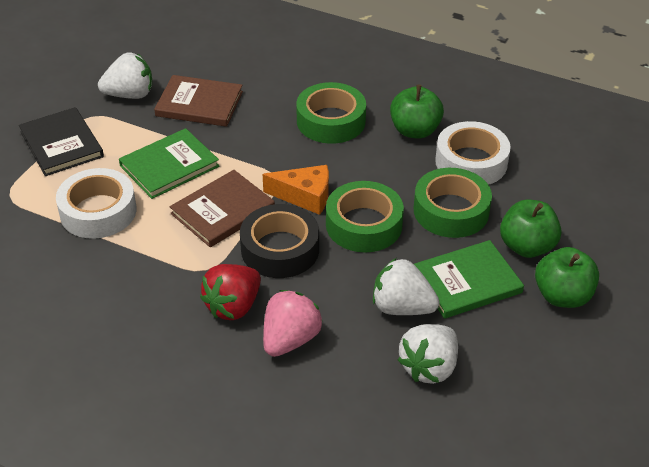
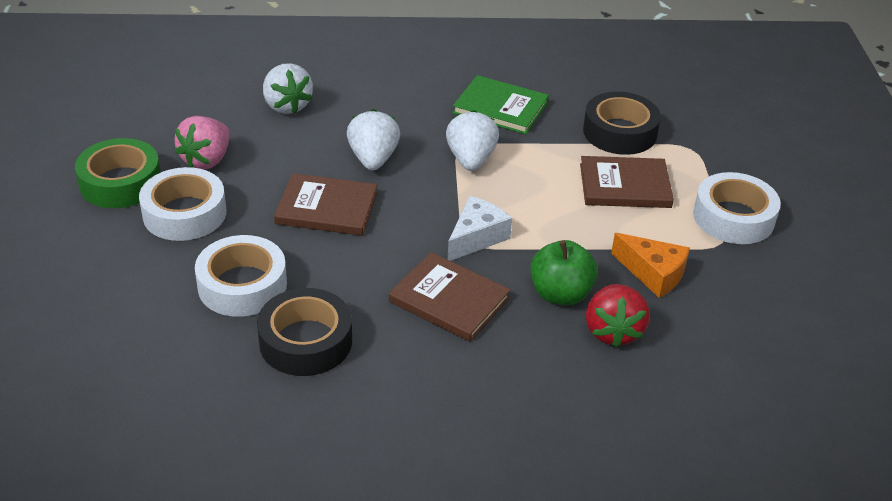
black book: 1 -> 0
black tape: 1 -> 2
brown book: 2 -> 3
green apple: 3 -> 1
green book: 2 -> 1
green tape: 3 -> 1
white cheese: 0 -> 1
white tape: 2 -> 3

